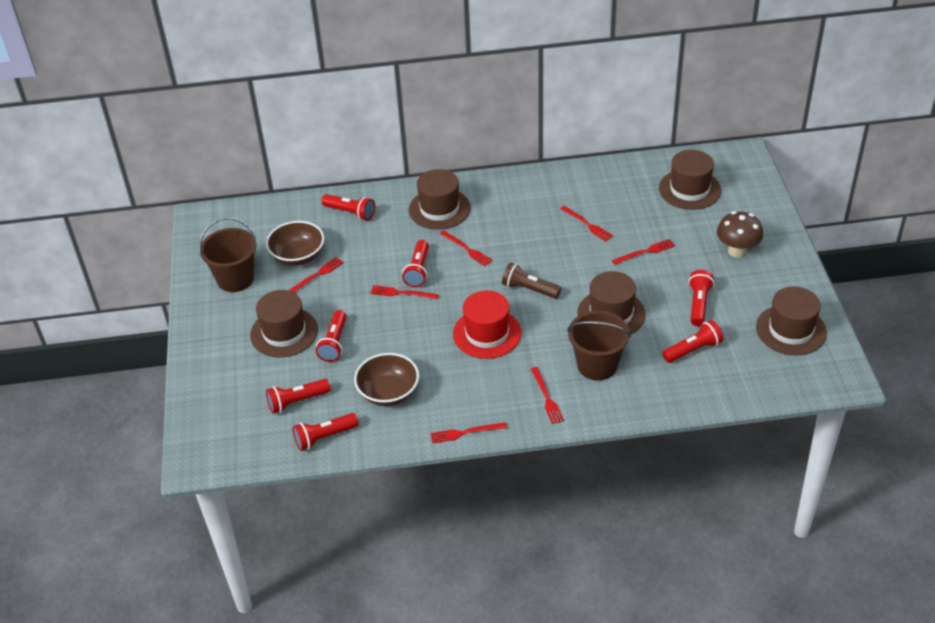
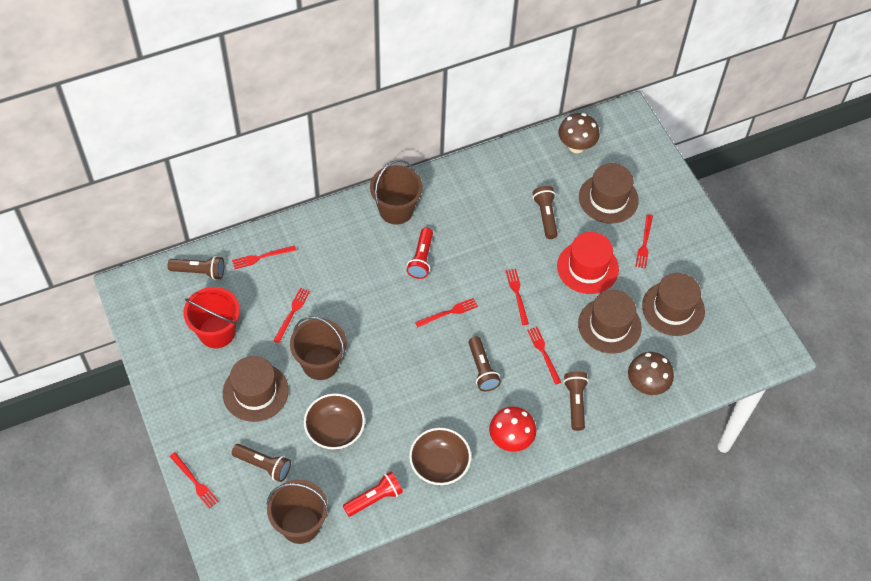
brown bucket: 2 -> 3
brown flashlight: 1 -> 5
brown hat: 5 -> 4
brown mushroom: 1 -> 2
red bucket: 0 -> 1
red flashlight: 7 -> 2
red mushroom: 0 -> 1

